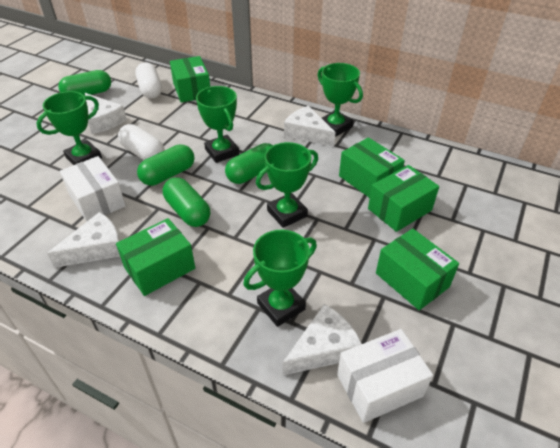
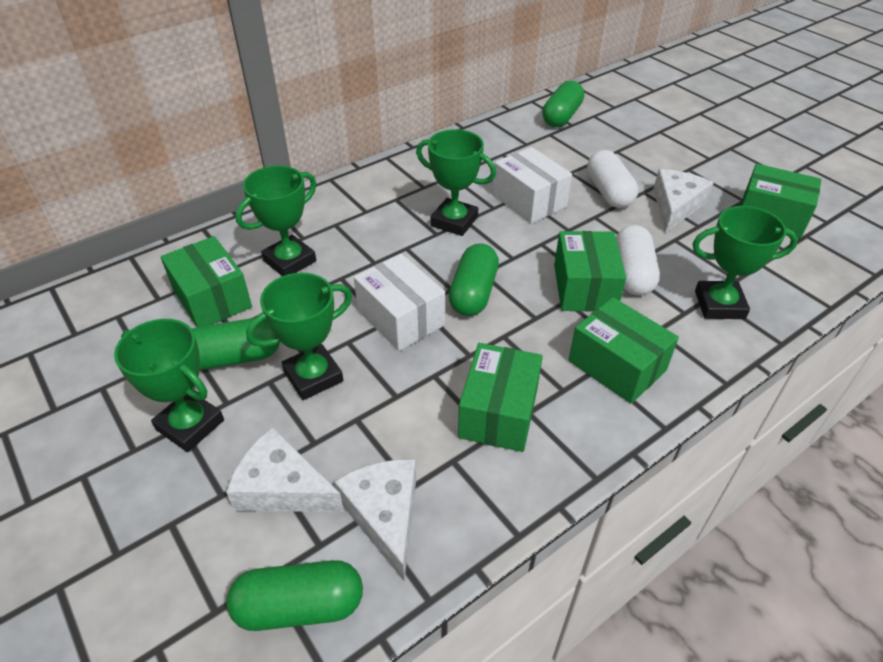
white cheese: 4 -> 3

